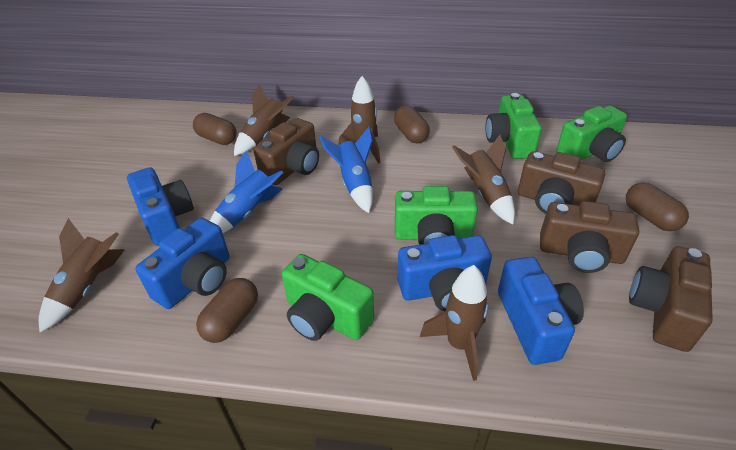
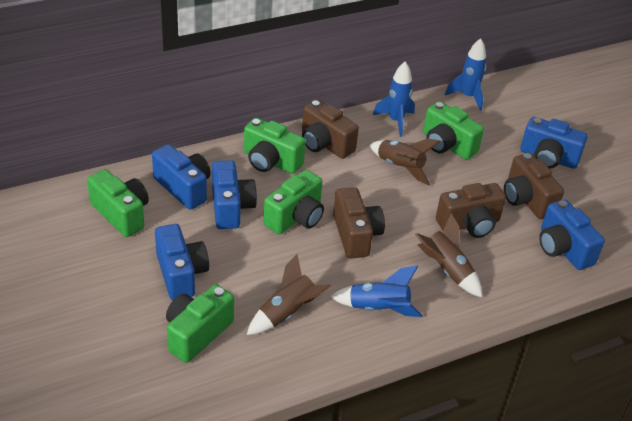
blue camera: 4 -> 5
blue rocket: 2 -> 3
brown capsule: 4 -> 0
brown rocket: 5 -> 3
green camera: 4 -> 5

